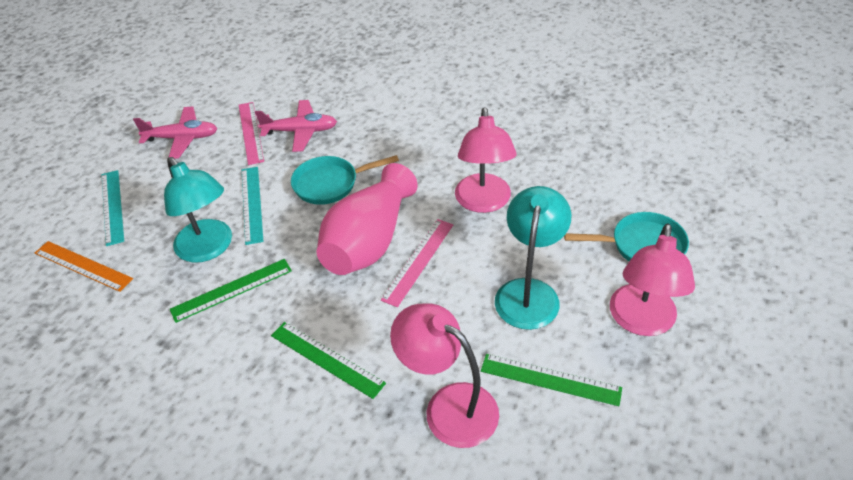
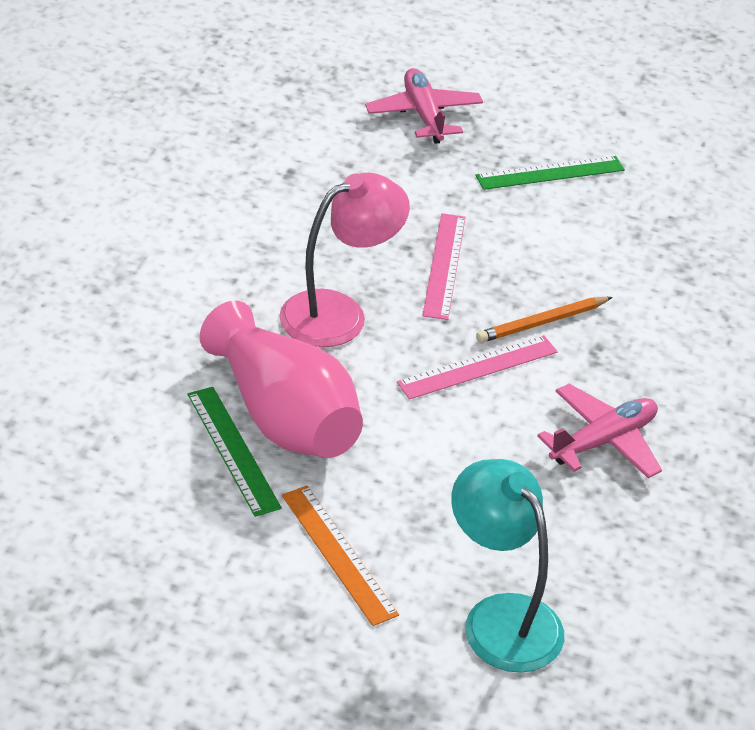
green ruler: 3 -> 2
orange pencil: 0 -> 1
pink lamp: 3 -> 1
turquoise lamp: 2 -> 1
turquoise pan: 2 -> 0
turquoise ruler: 2 -> 0

